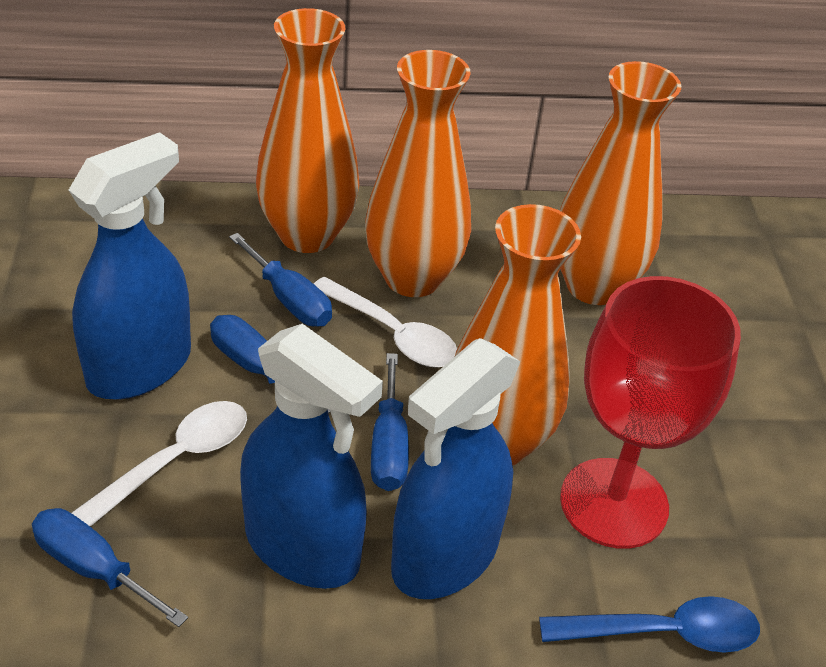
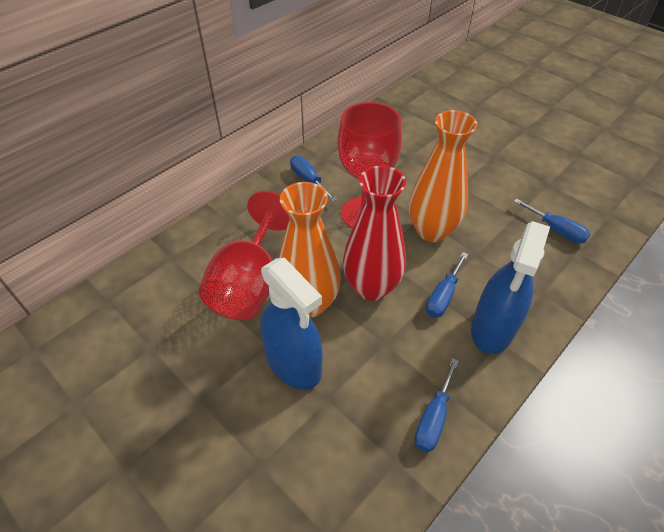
blue spoon: 1 -> 0
blue spray bottle: 3 -> 2
orange vase: 4 -> 2
red goblet: 1 -> 2
red vase: 0 -> 1
white spoon: 2 -> 0

